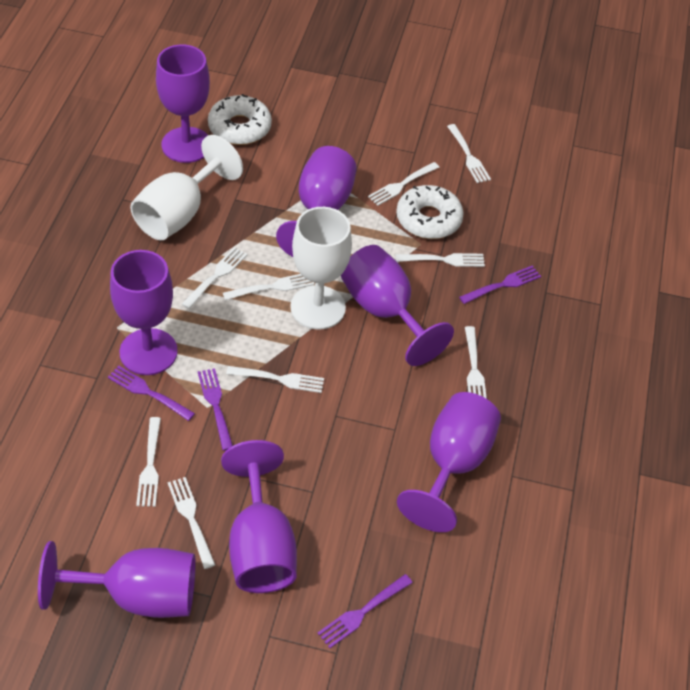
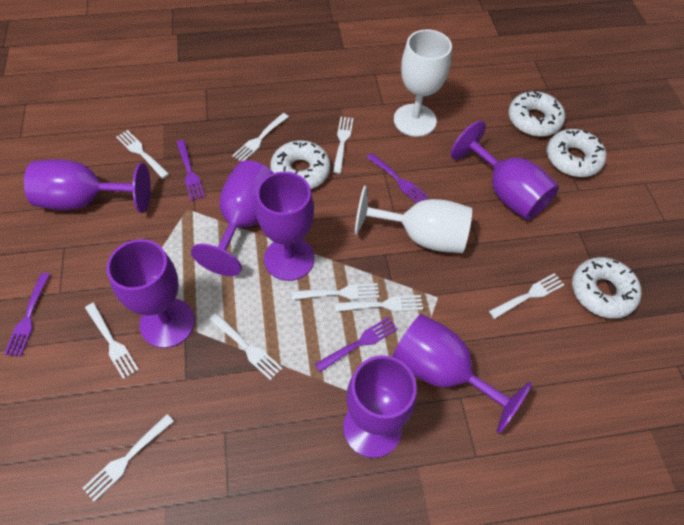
white donut: 2 -> 4

